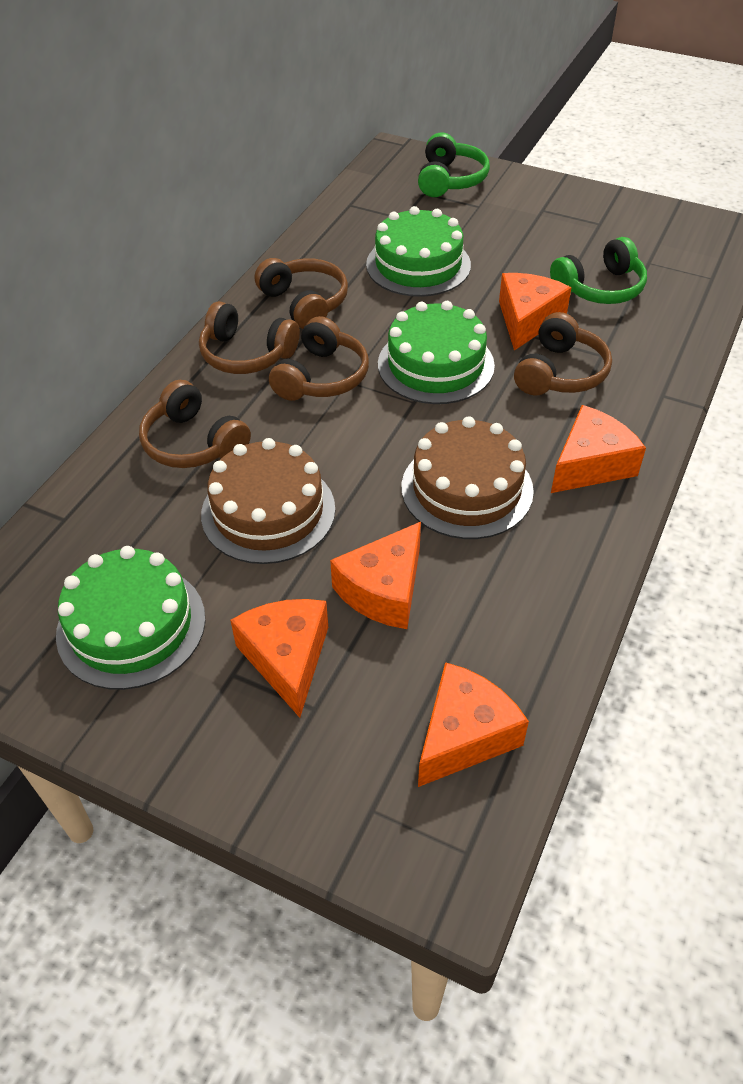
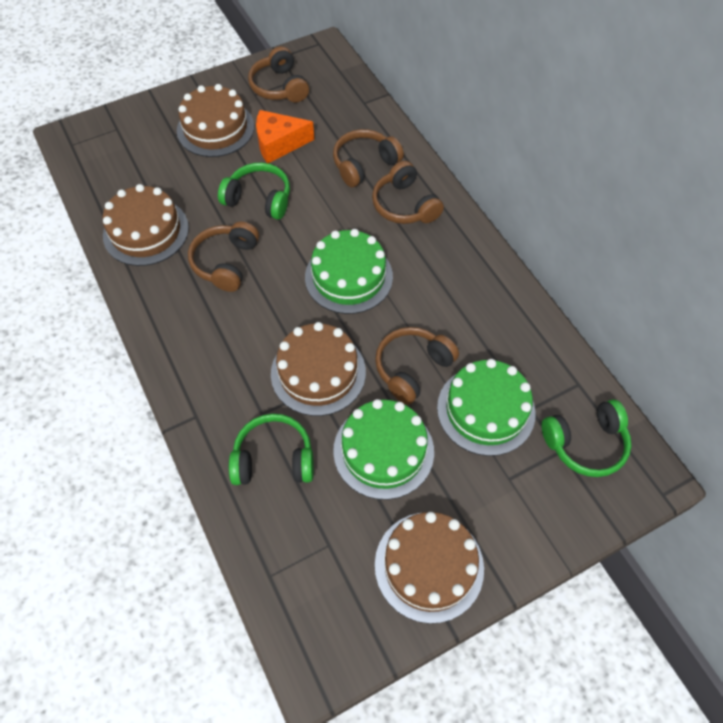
brown cake: 2 -> 4
green headphones: 2 -> 3
orange cheese: 5 -> 1

